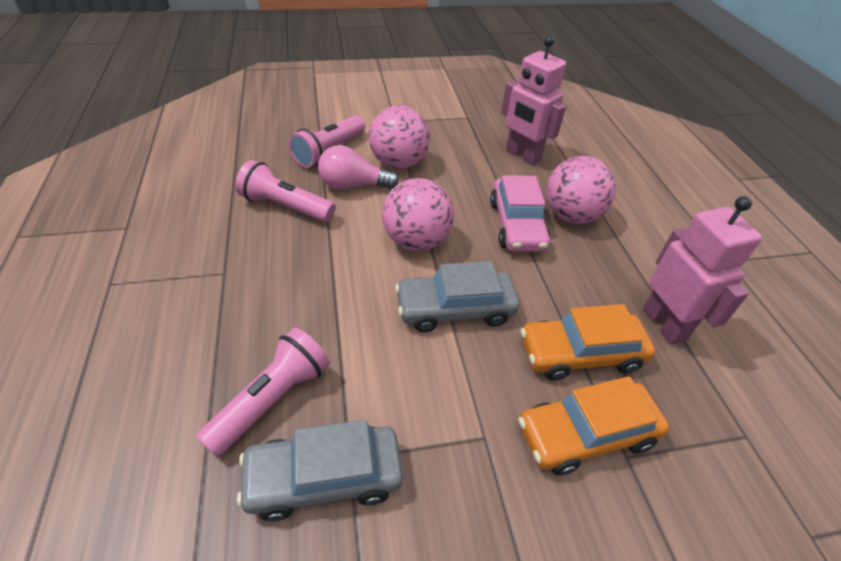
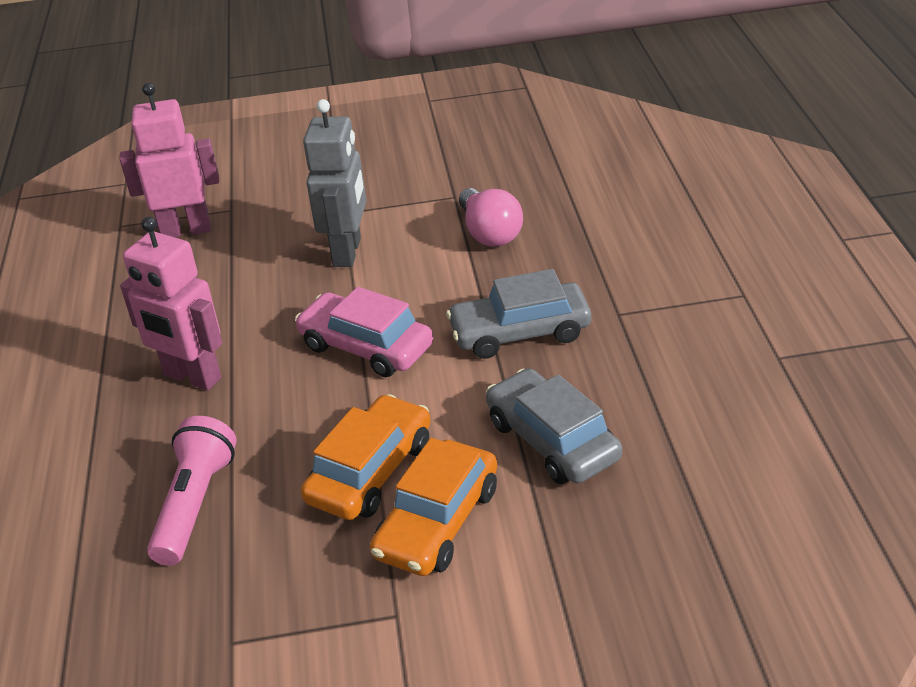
grey robot: 0 -> 1
pink ball: 3 -> 0
pink flashlight: 3 -> 1

